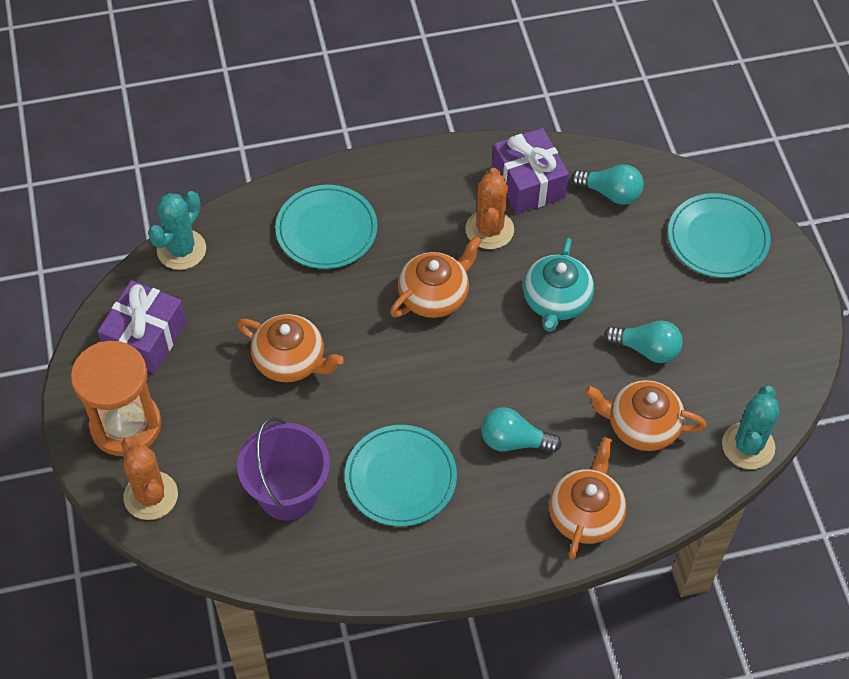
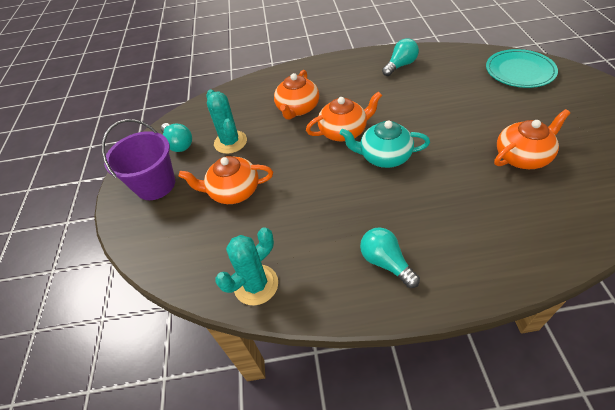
orange cactus: 2 -> 0
orange hourglass: 1 -> 0
purple gift: 2 -> 0
turquoise plate: 3 -> 1

